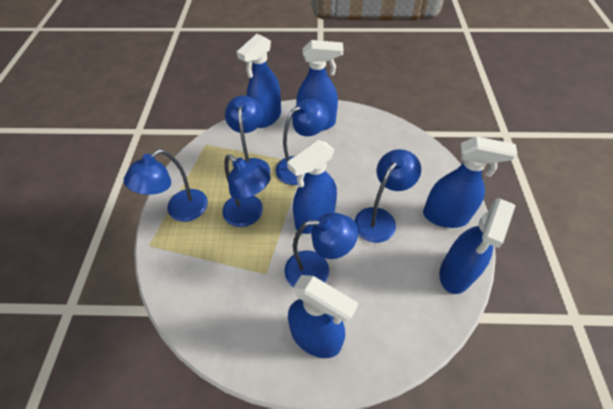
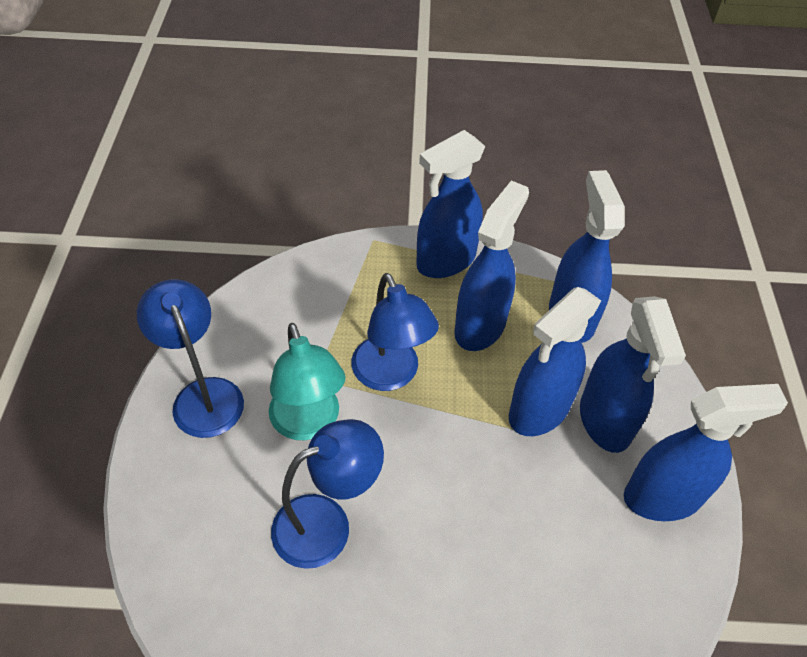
blue lamp: 6 -> 3
turquoise lamp: 0 -> 1

